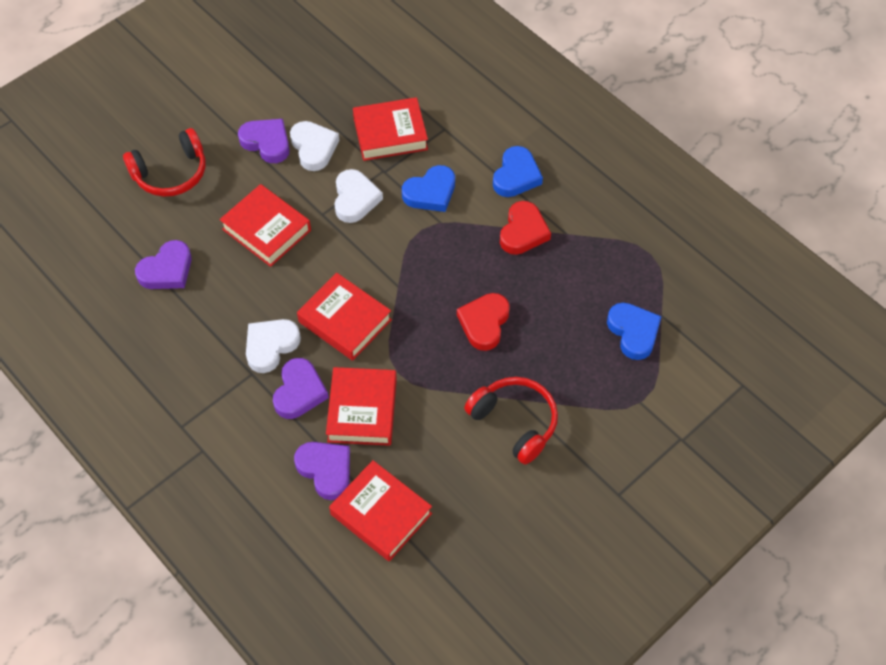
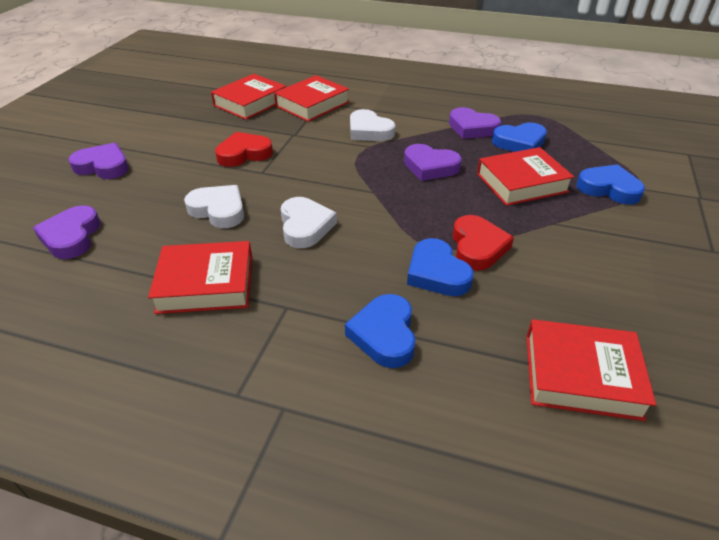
blue heart: 3 -> 4
red headphones: 2 -> 0

